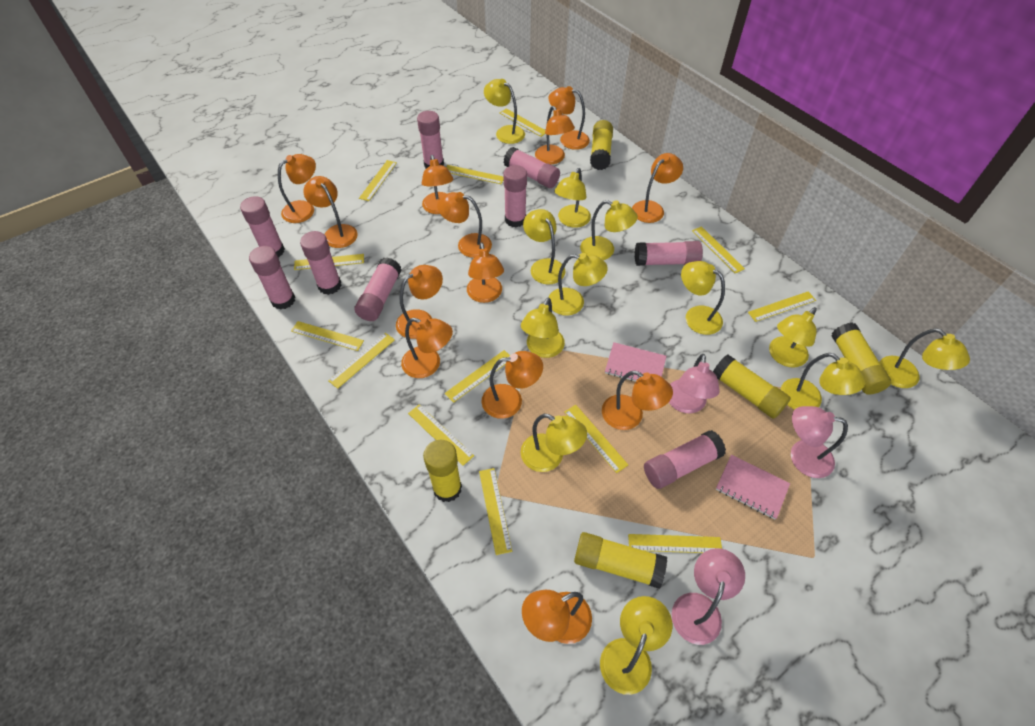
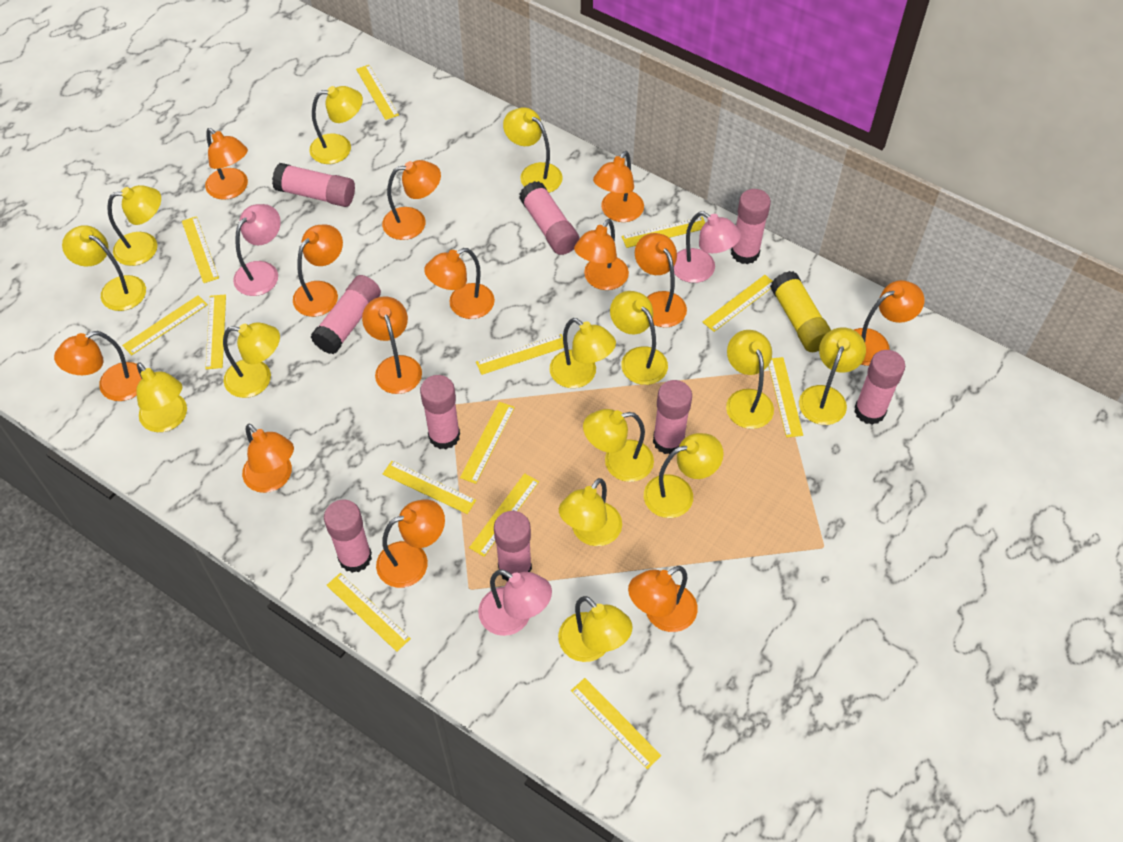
pink notebook: 2 -> 0
yellow glue stick: 5 -> 1
yellow lamp: 12 -> 14

